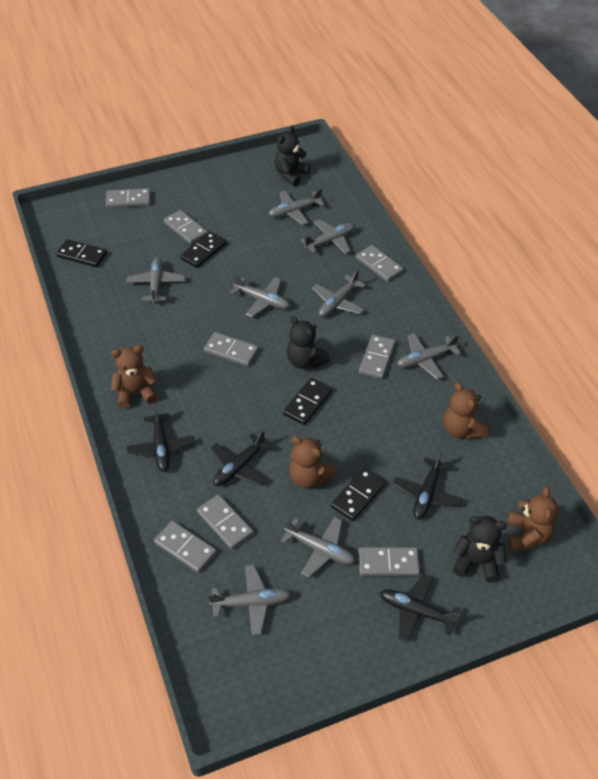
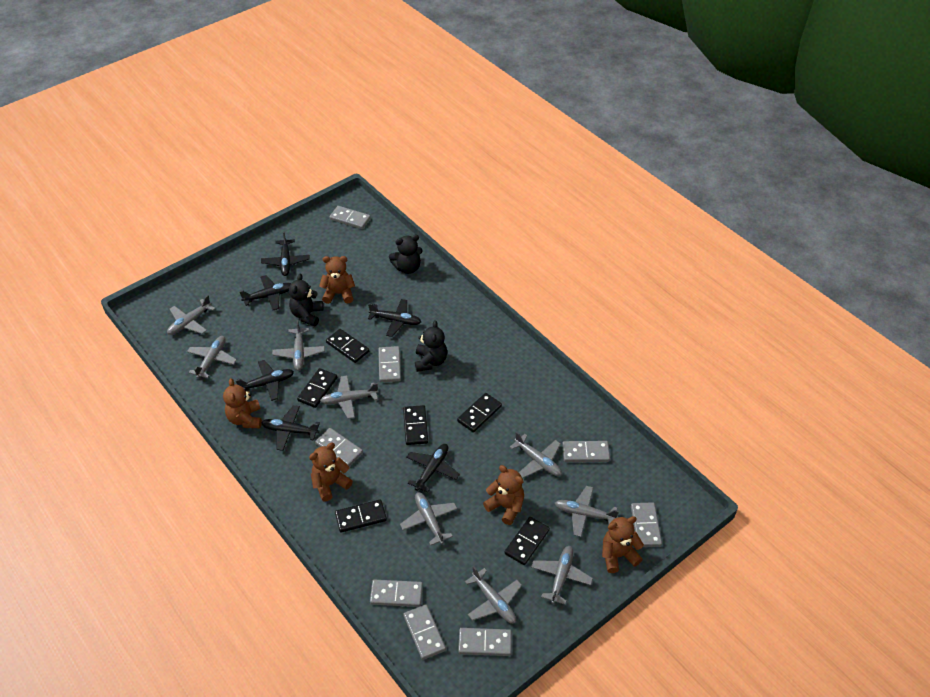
black domino: 4 -> 6
black plane: 4 -> 6
brown teddy bear: 4 -> 5
grey plane: 8 -> 9

